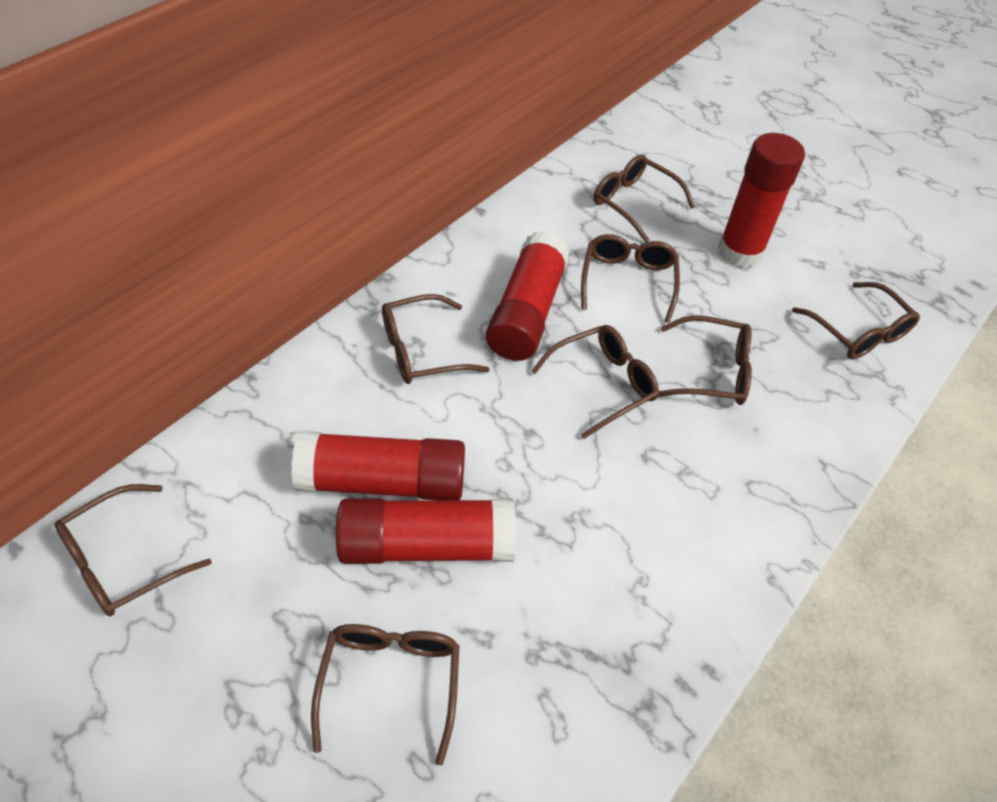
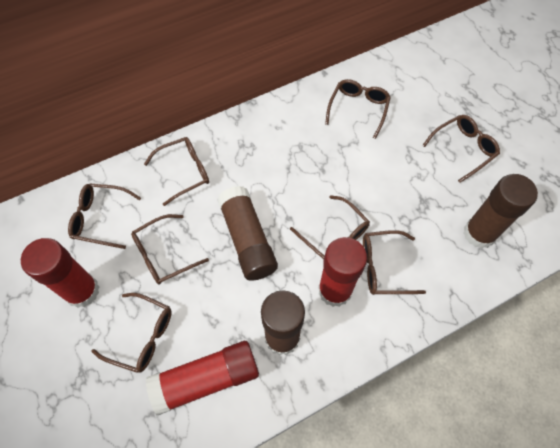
brown glue stick: 0 -> 3
red glue stick: 4 -> 3

